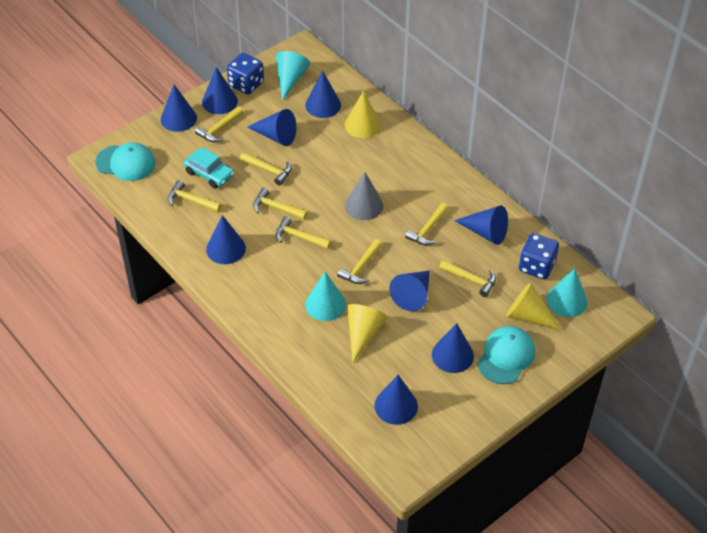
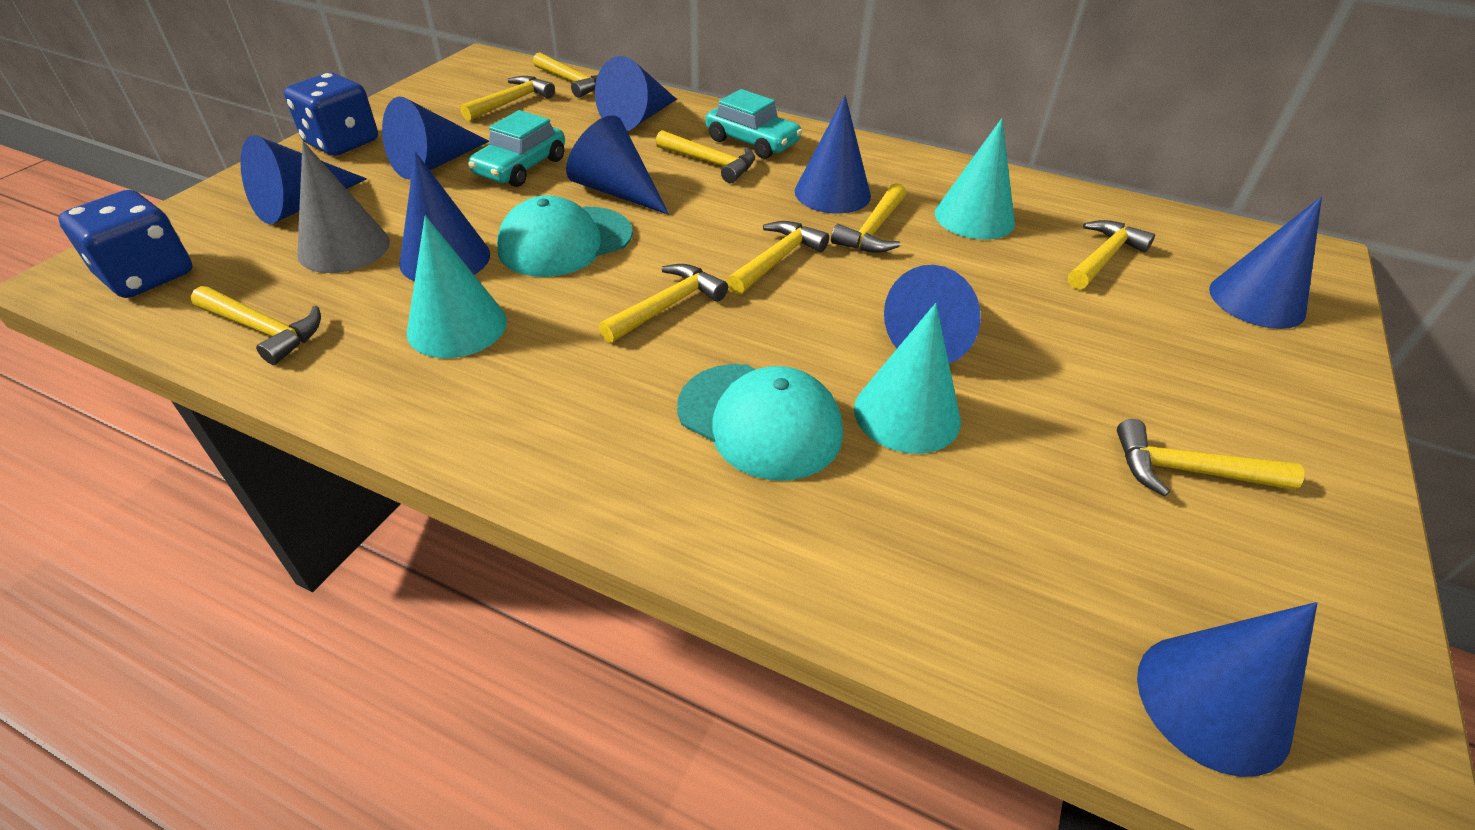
turquoise car: 1 -> 2
yellow cone: 3 -> 0
yellow hammer: 8 -> 9

